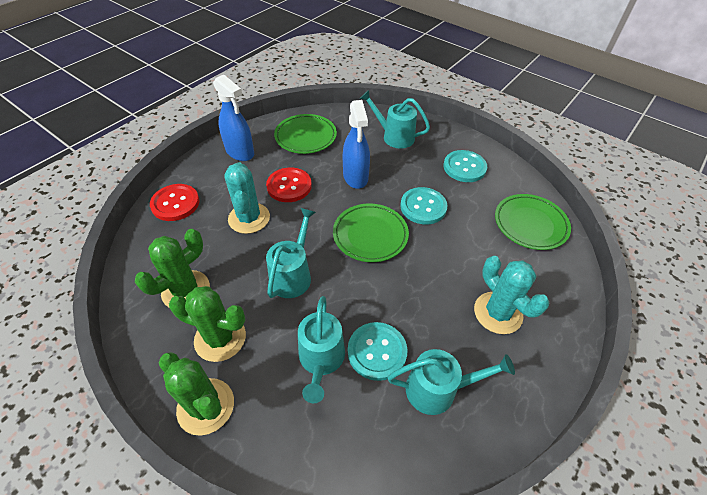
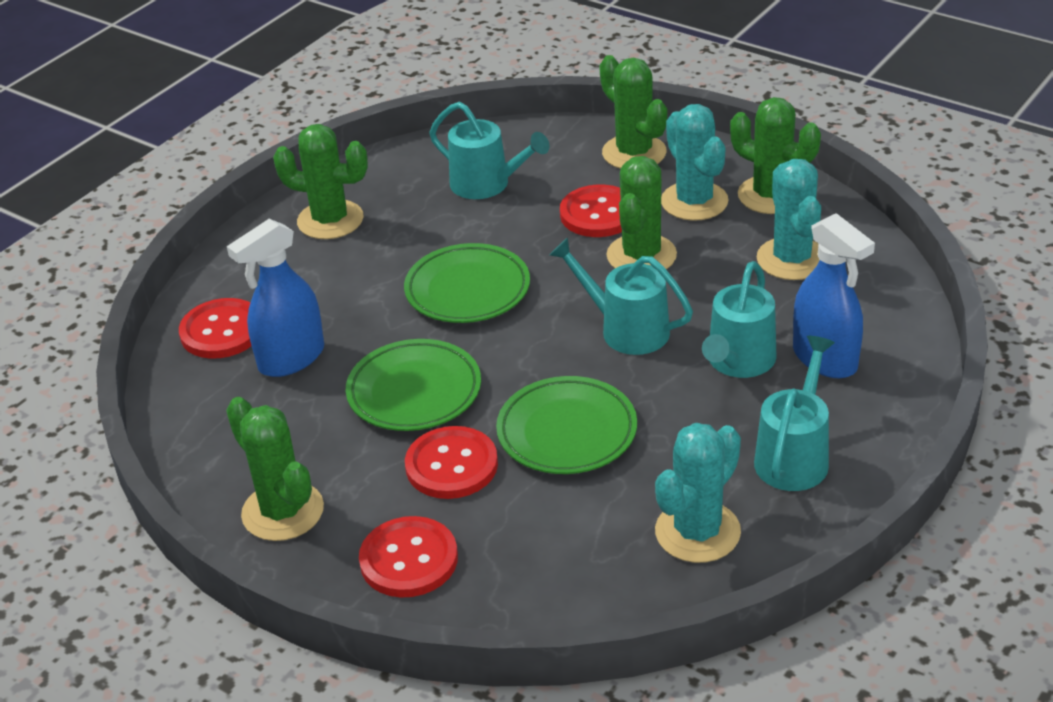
green cactus: 3 -> 5
red button: 2 -> 4
turquoise button: 3 -> 0
turquoise cactus: 2 -> 3

